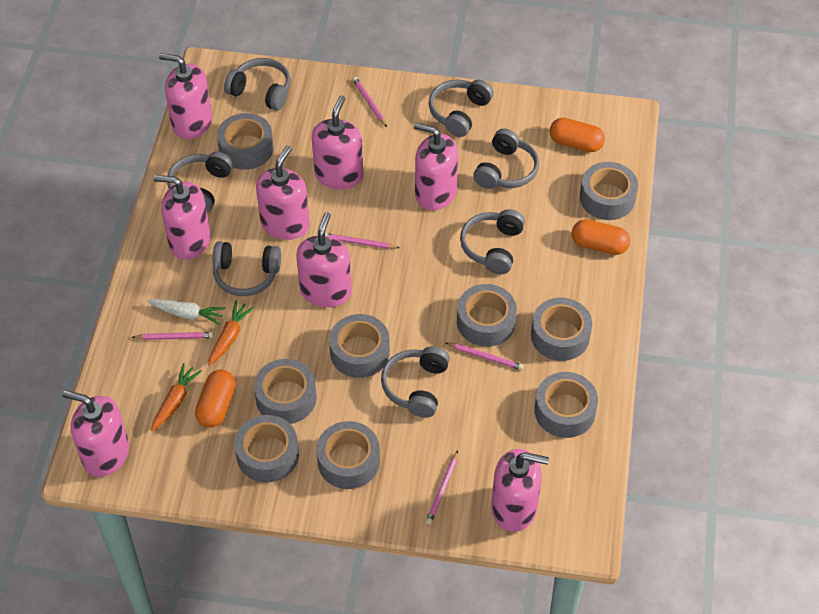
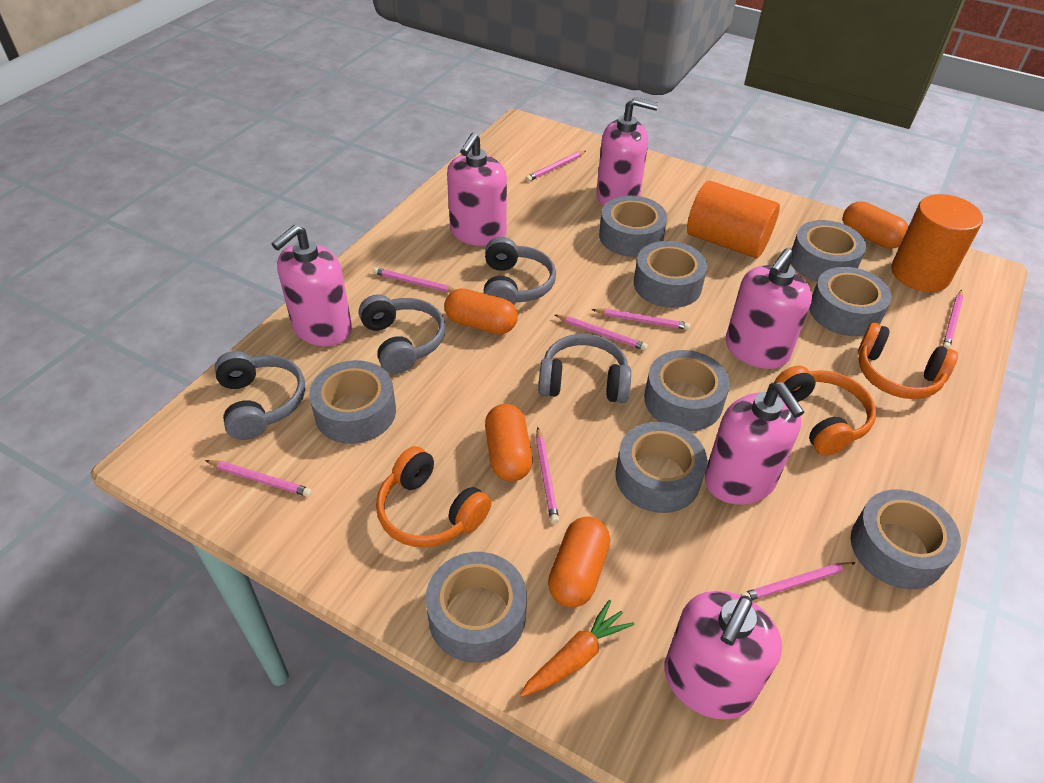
grey headphones: 7 -> 4
orange capsule: 3 -> 4
orange carrot: 2 -> 1
orange cylinder: 0 -> 2
orange headphones: 0 -> 3
pink pencil: 5 -> 8
pink soap dispenser: 8 -> 6
white carrot: 1 -> 0

